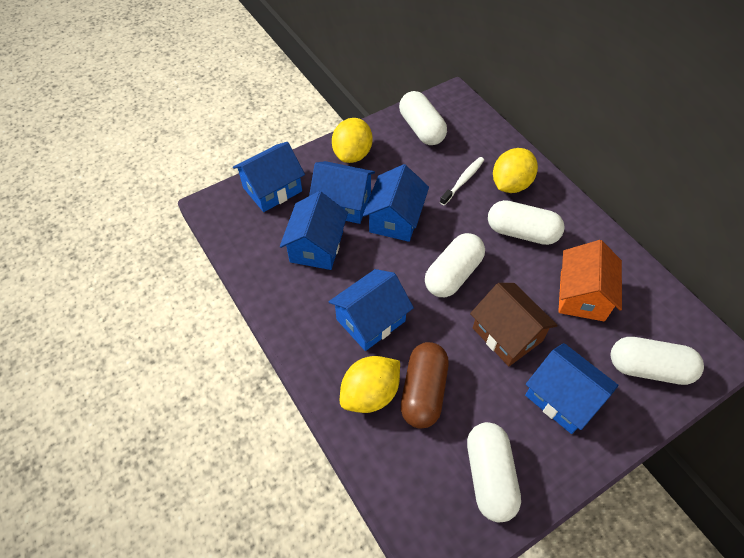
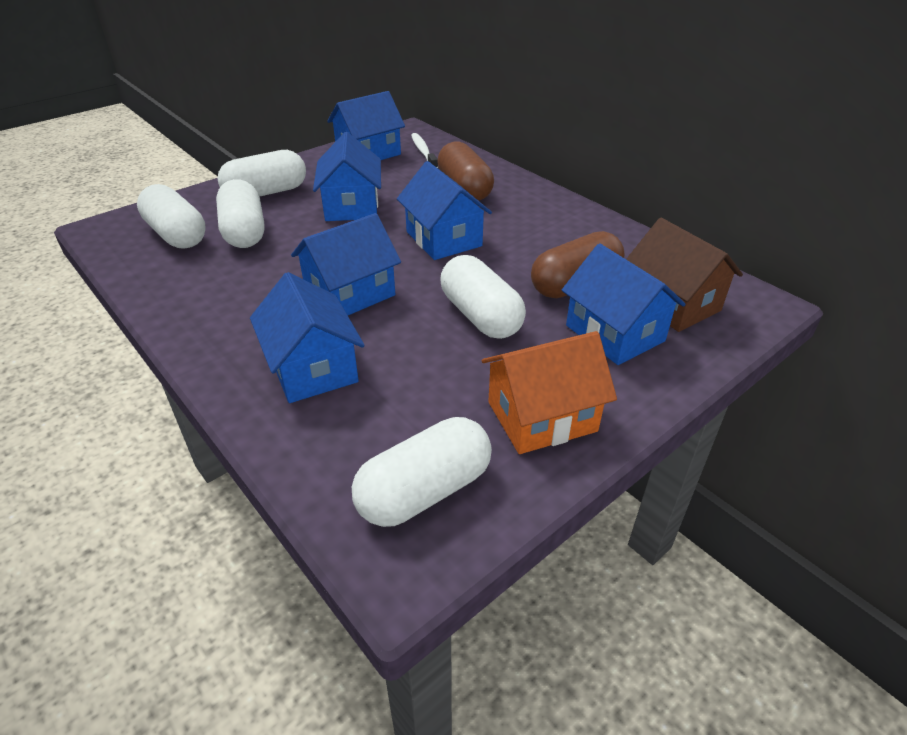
brown capsule: 1 -> 2
yellow lemon: 3 -> 0

